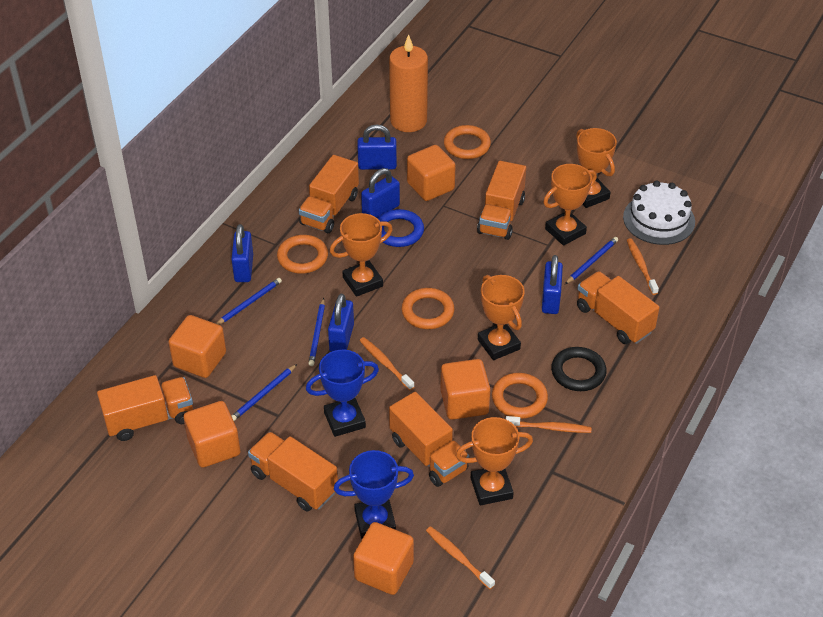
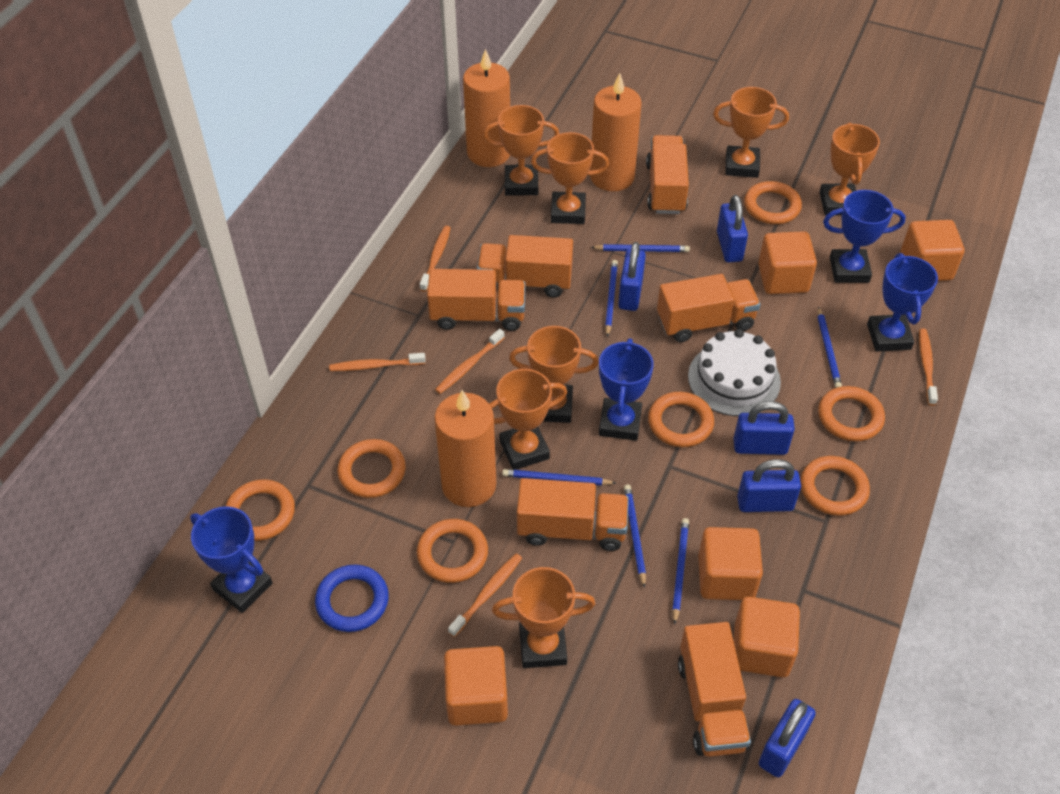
black ring: 1 -> 0
blue pencil: 4 -> 6
blue trophy: 2 -> 4
orange candle: 1 -> 3
orange ring: 4 -> 7
orange toothbrush: 4 -> 5
orange trophy: 5 -> 7

